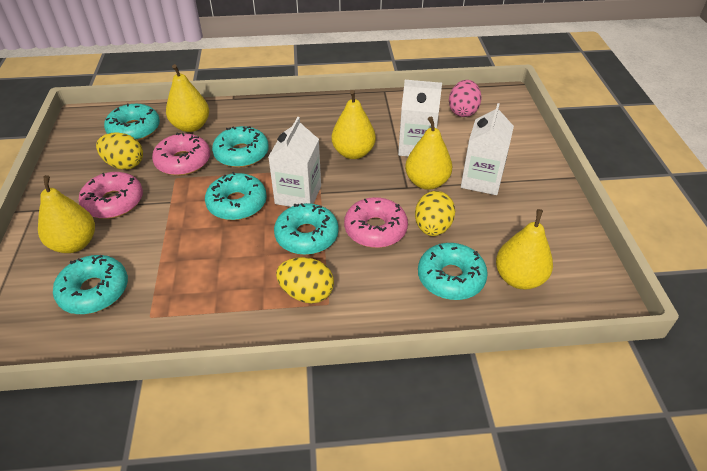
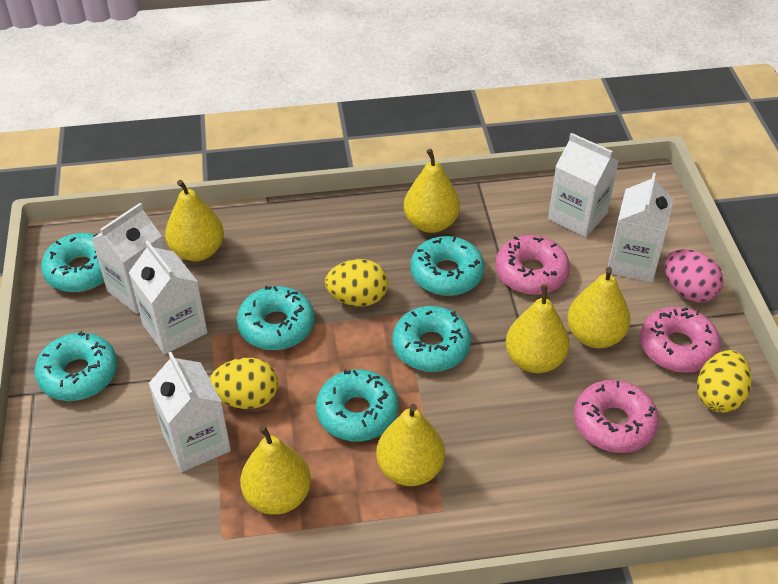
white carton: 3 -> 5
yellow pear: 5 -> 6

